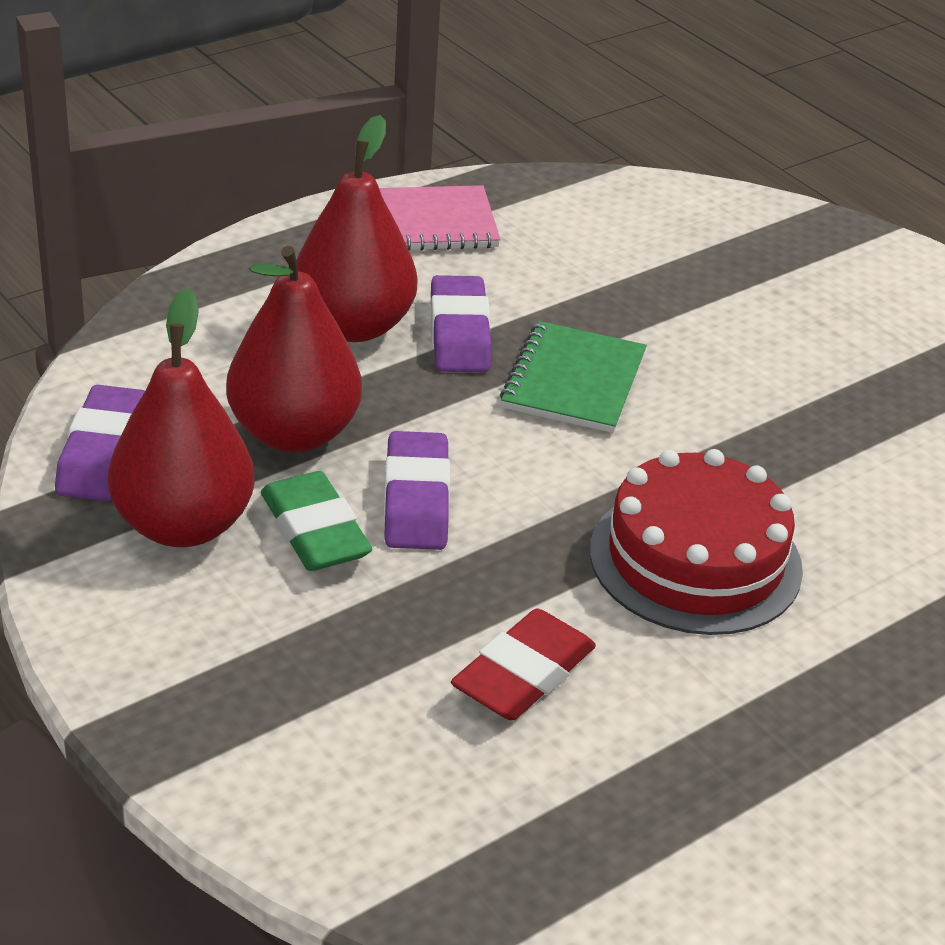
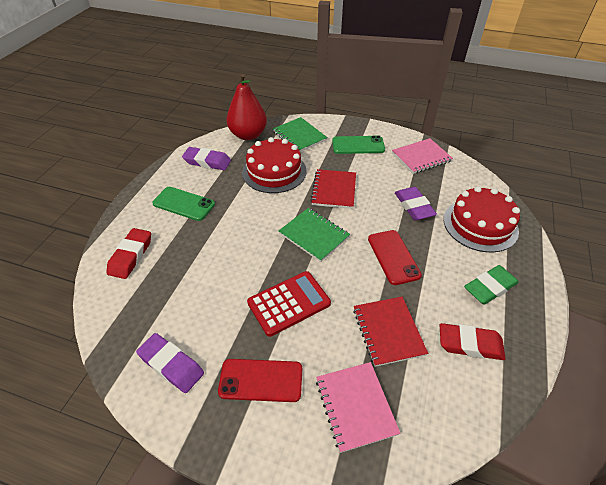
green notebook: 1 -> 2
green phone: 0 -> 2
pink notebook: 1 -> 2
red cake: 1 -> 2
red calculator: 0 -> 1
red eraser: 1 -> 2
red notebook: 0 -> 2
red pear: 3 -> 1
red phone: 0 -> 2

